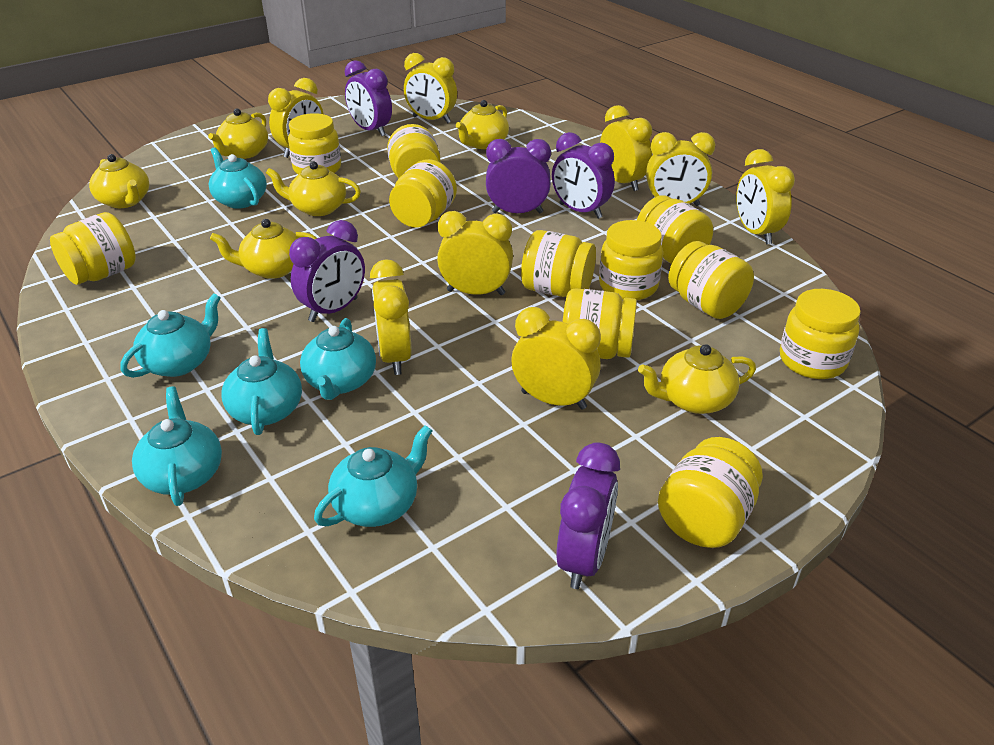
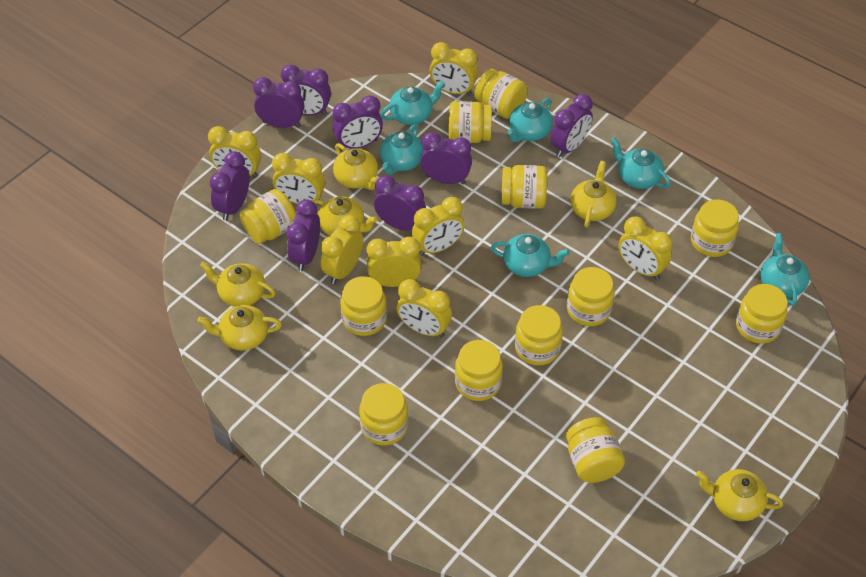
purple clock: 5 -> 8
yellow jar: 11 -> 12

